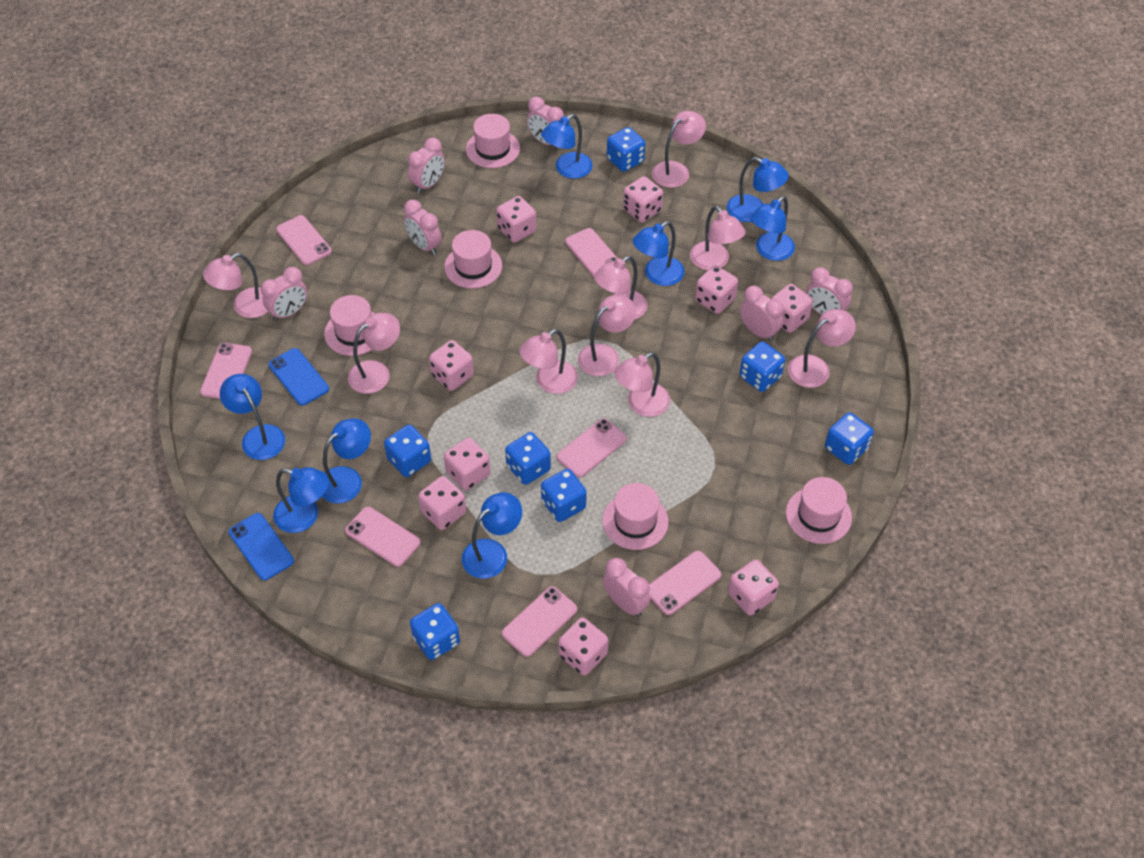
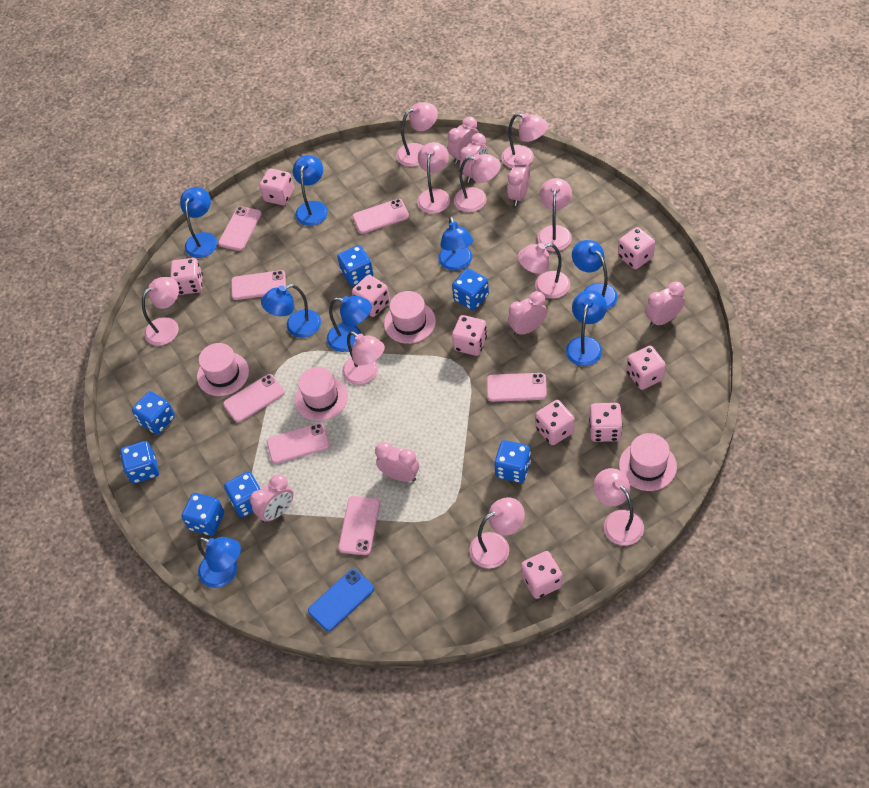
blue phone: 2 -> 1
pink hat: 5 -> 4
pink lamp: 9 -> 10

